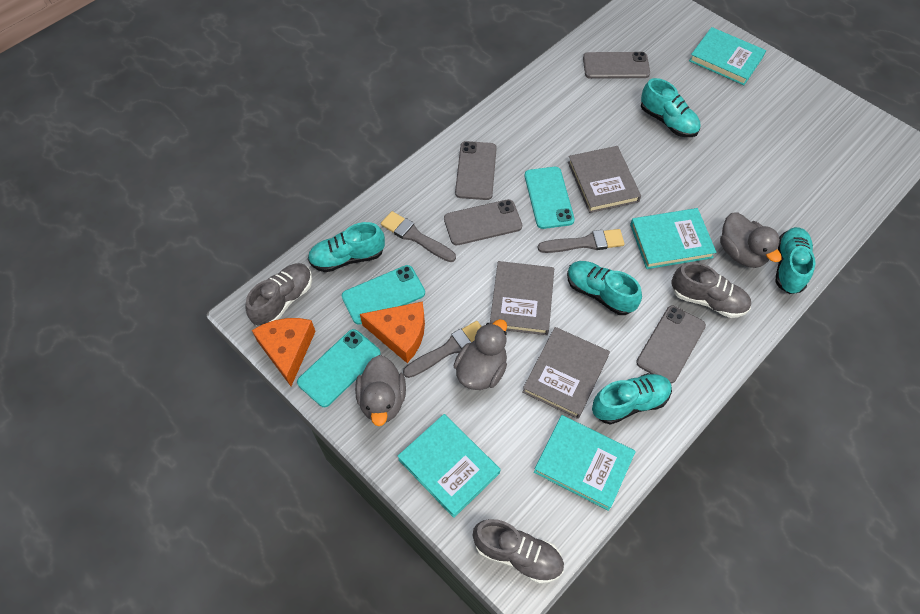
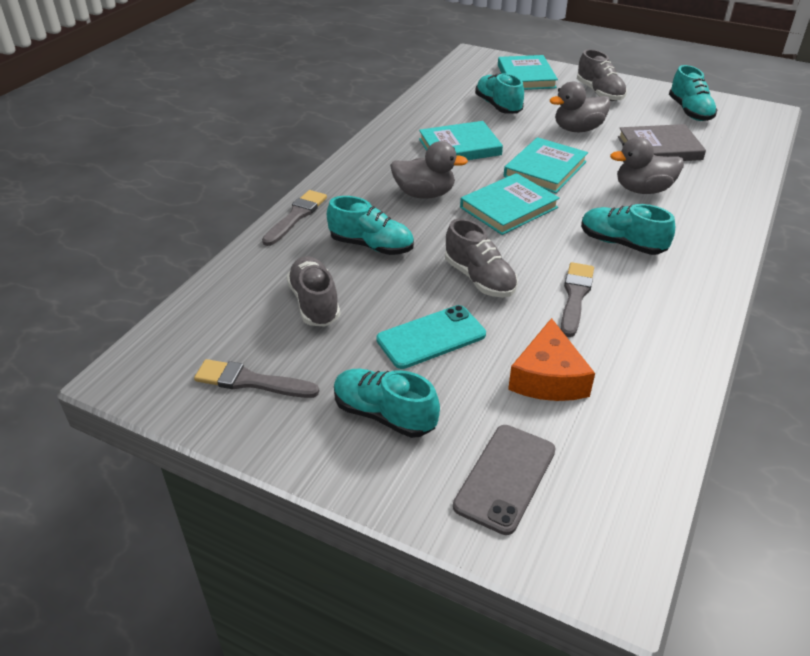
grey book: 3 -> 1
grey phone: 4 -> 1
orange cheese: 2 -> 1
turquoise phone: 3 -> 1

